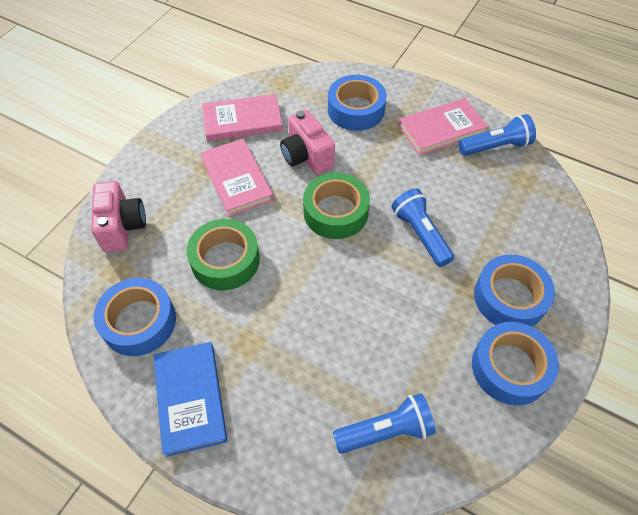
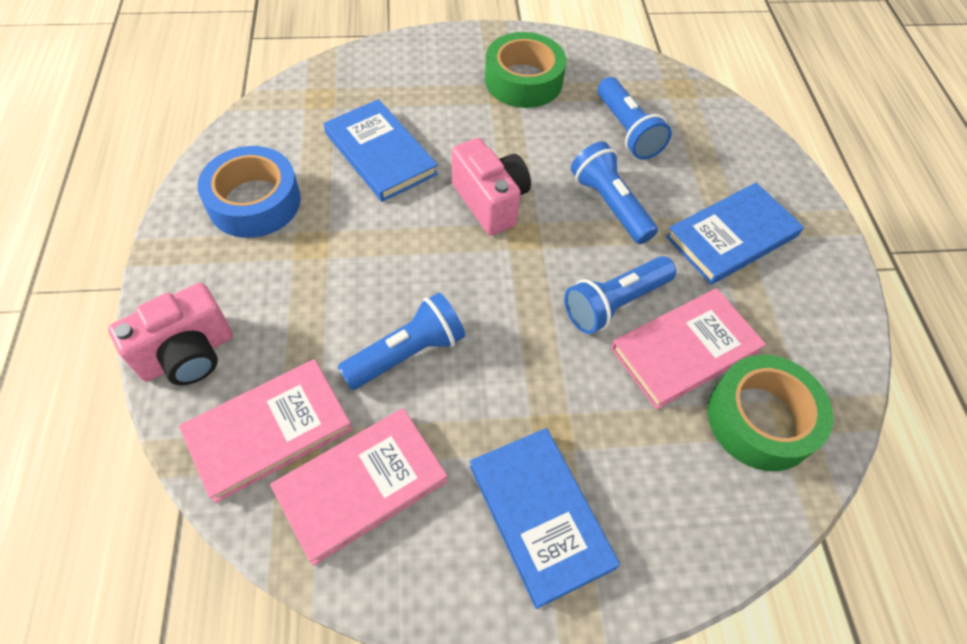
blue book: 1 -> 3
blue flashlight: 3 -> 4
blue tape: 4 -> 1

